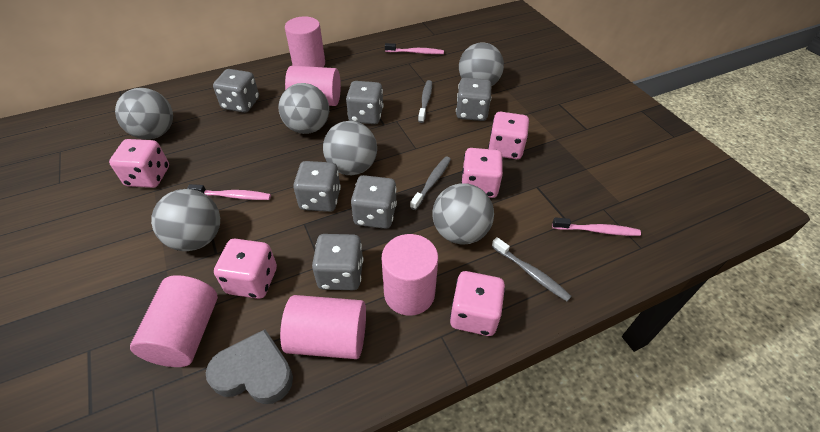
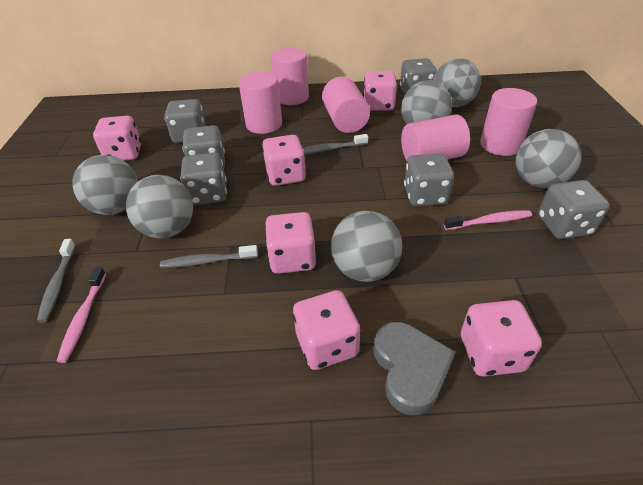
pink dice: 5 -> 6
pink toothbrush: 3 -> 2

